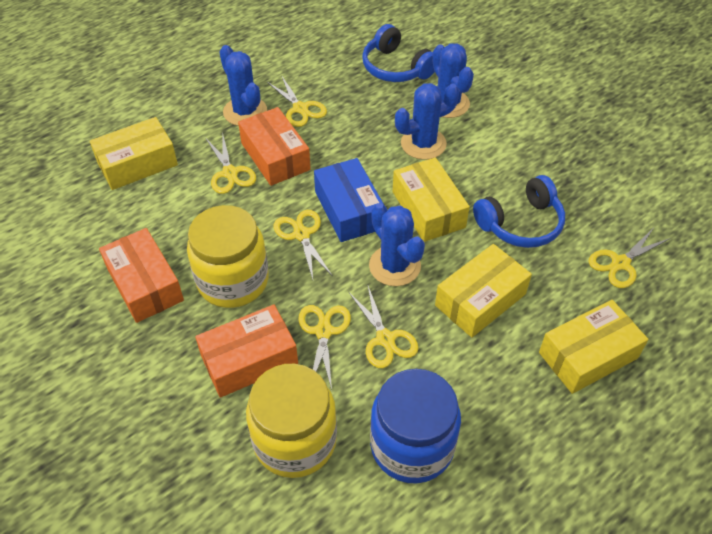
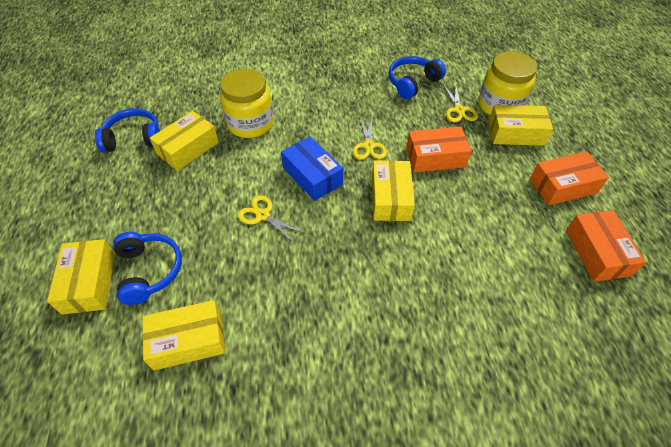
blue cactus: 4 -> 0
blue headphones: 2 -> 3
blue jar: 1 -> 0
yellow box: 4 -> 5
yellow scissors: 6 -> 3

